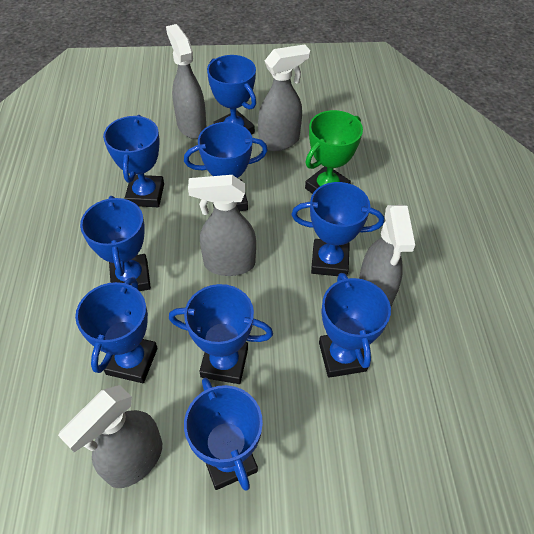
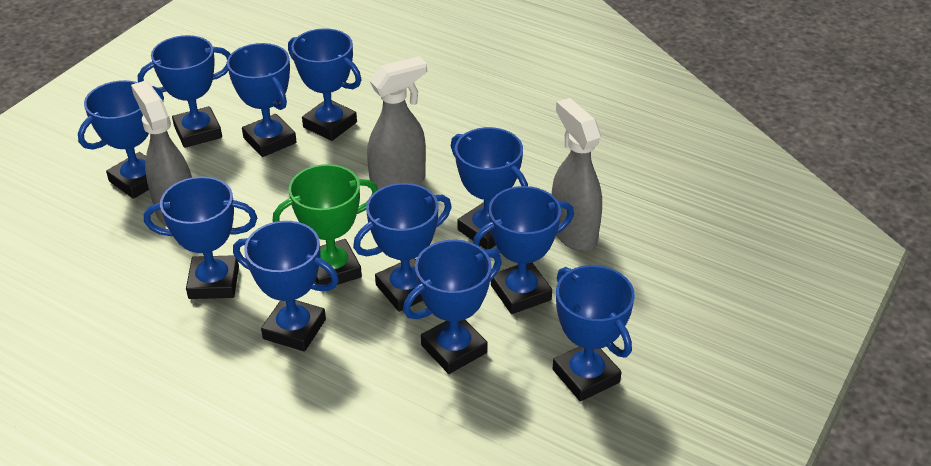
blue trophy: 9 -> 11
grey spray bottle: 5 -> 3

